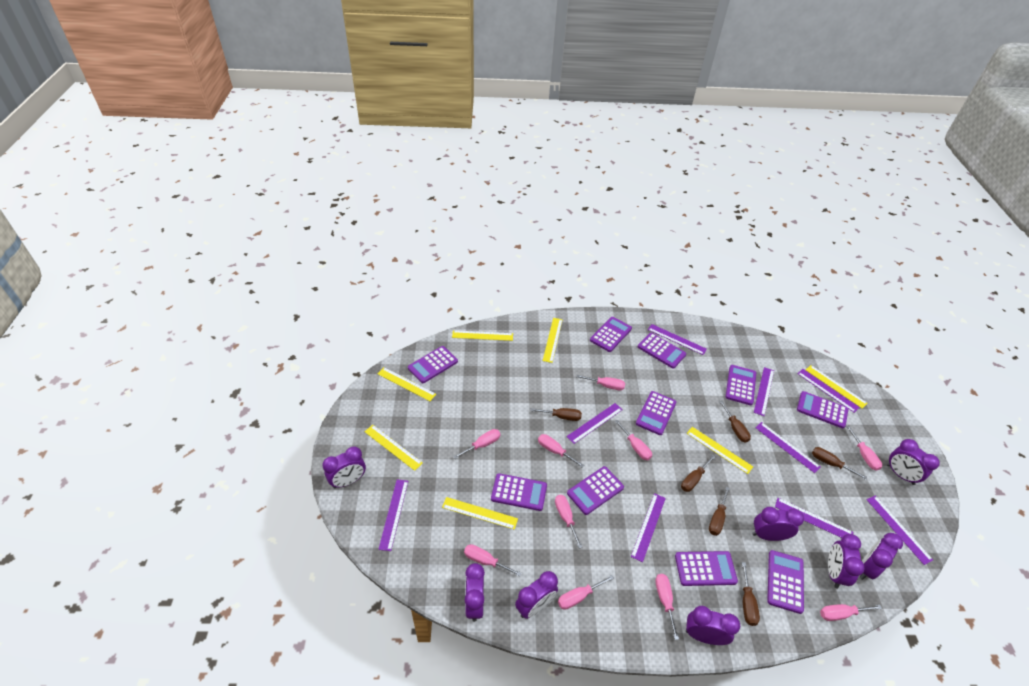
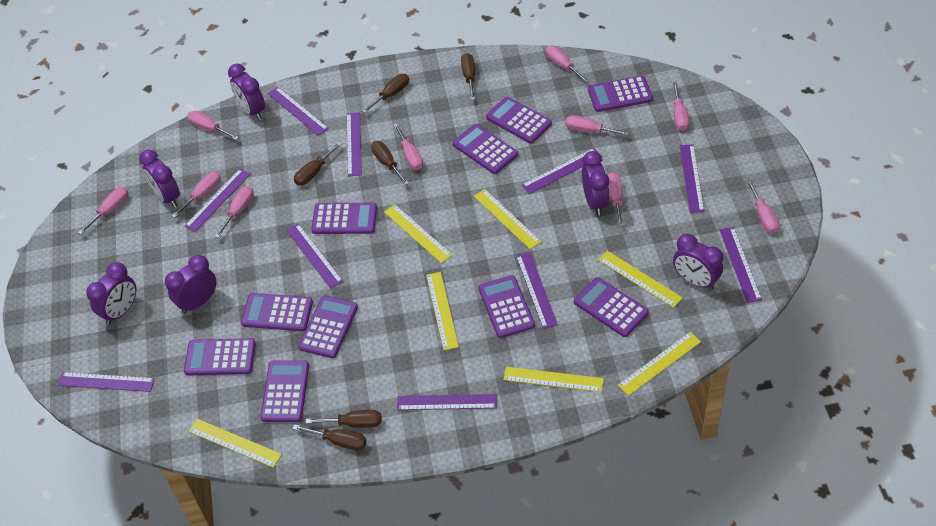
purple clock: 8 -> 6
purple ruler: 9 -> 10

